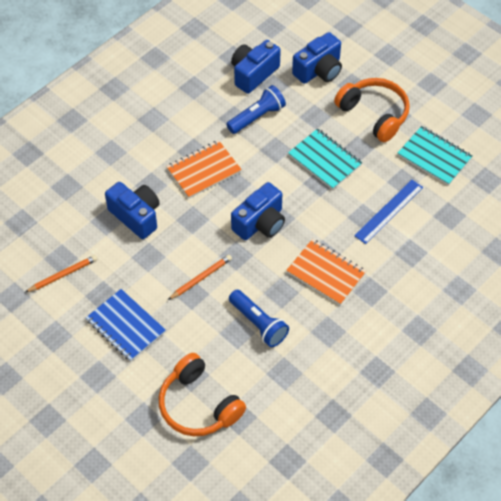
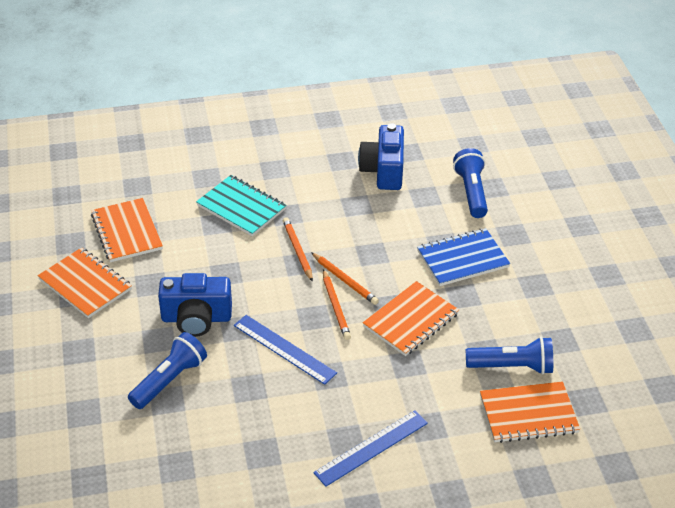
blue camera: 4 -> 2
blue flashlight: 2 -> 3
blue ruler: 1 -> 2
orange headphones: 2 -> 0
orange notebook: 2 -> 4
orange pencil: 2 -> 3
turquoise notebook: 2 -> 1

